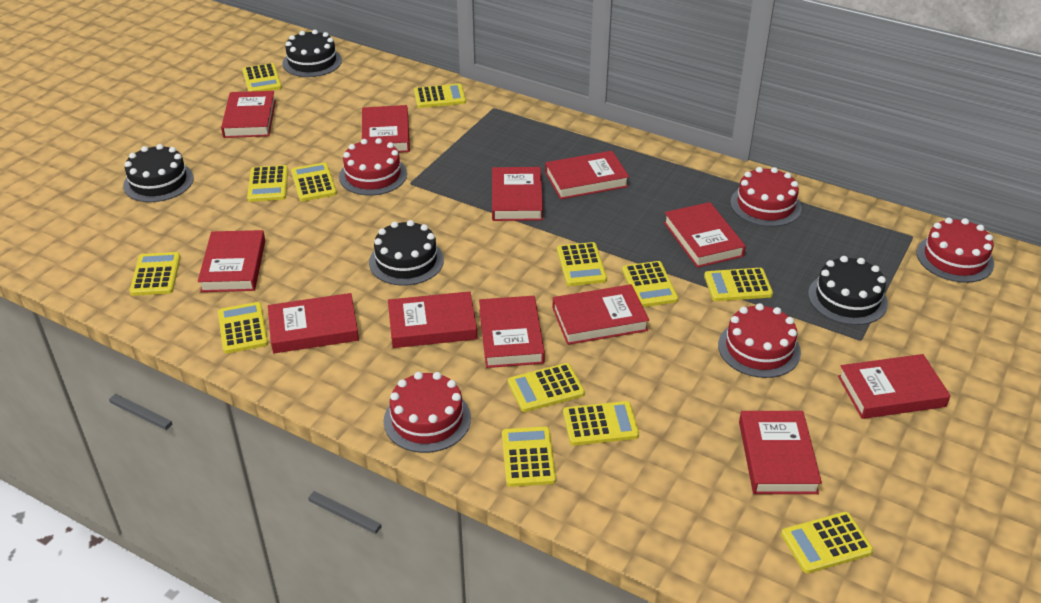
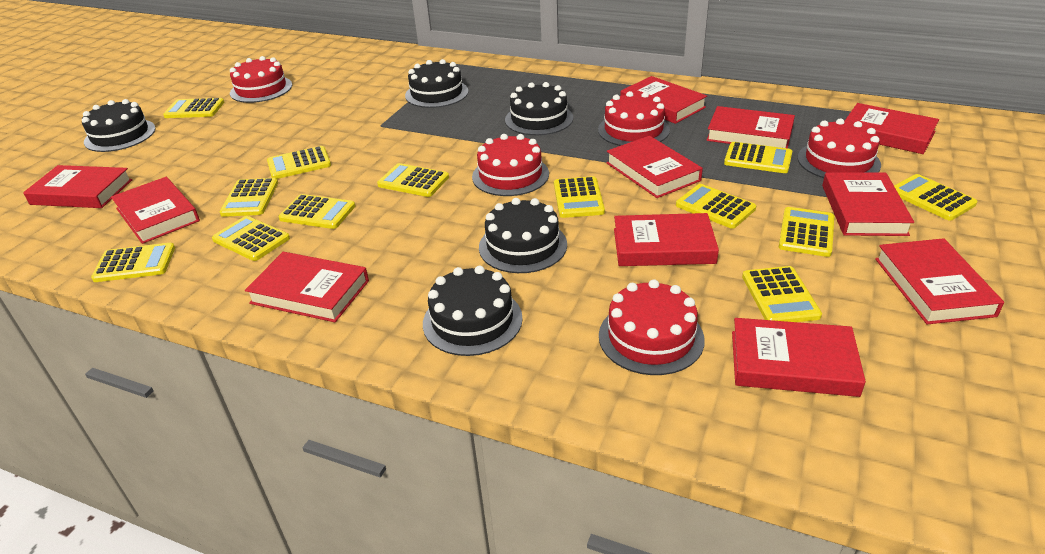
black cake: 4 -> 5
red book: 12 -> 11

